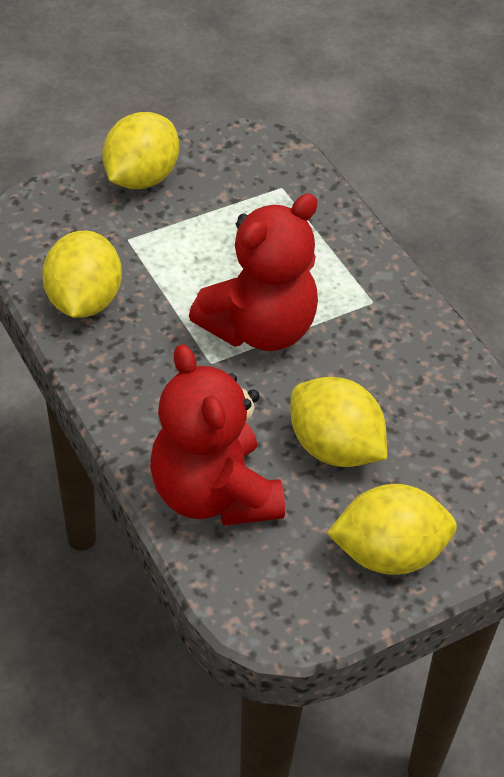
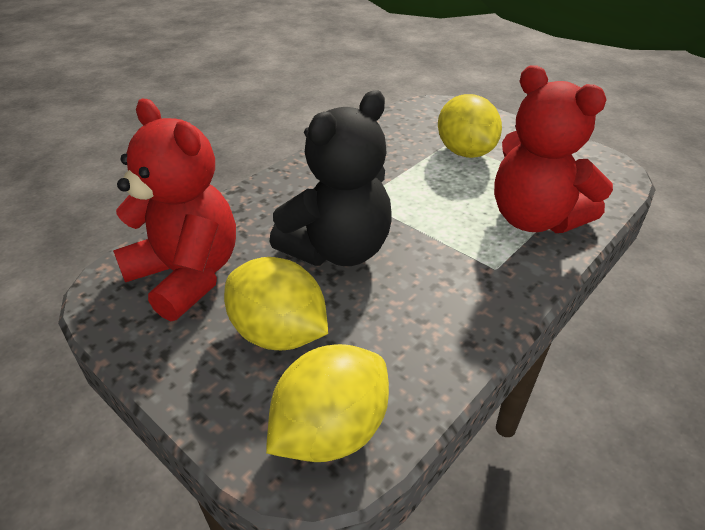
black teddy bear: 0 -> 1
yellow lemon: 4 -> 3

